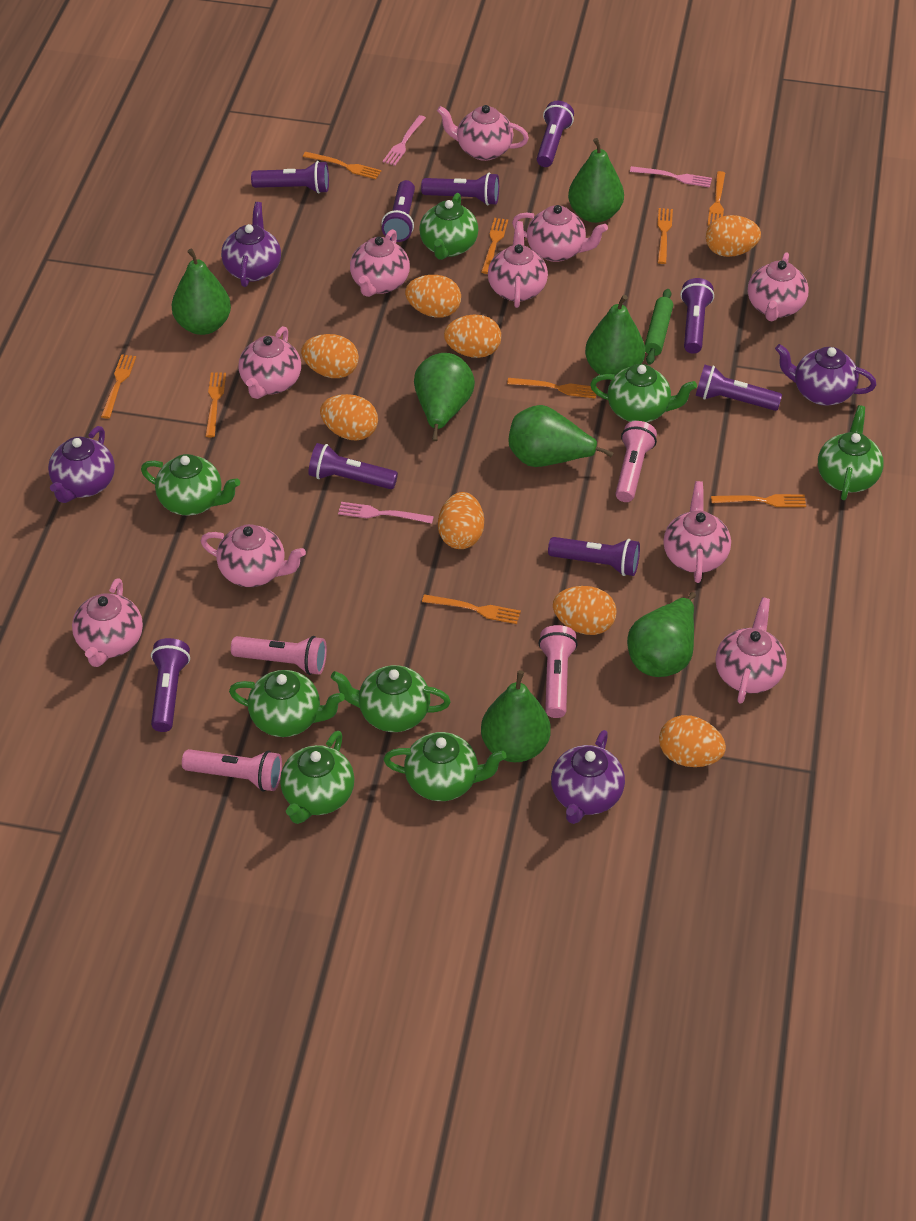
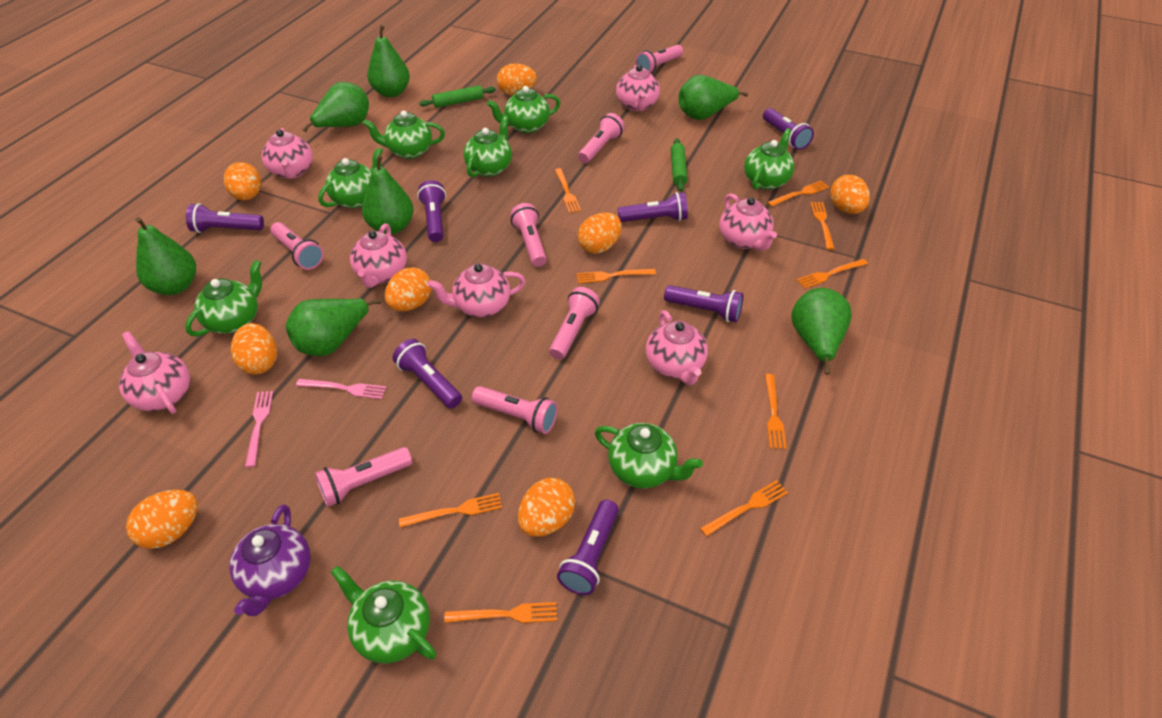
green rolling pin: 1 -> 2
pink flashlight: 4 -> 7
pink fork: 3 -> 2
pink teapot: 10 -> 7
purple flashlight: 9 -> 7
purple teapot: 4 -> 1

